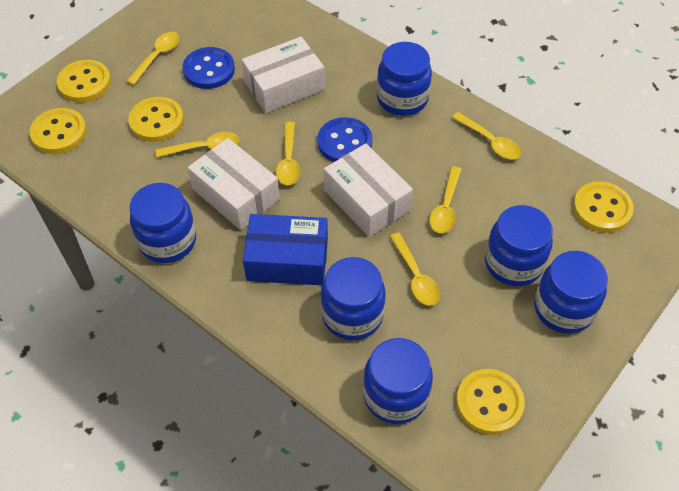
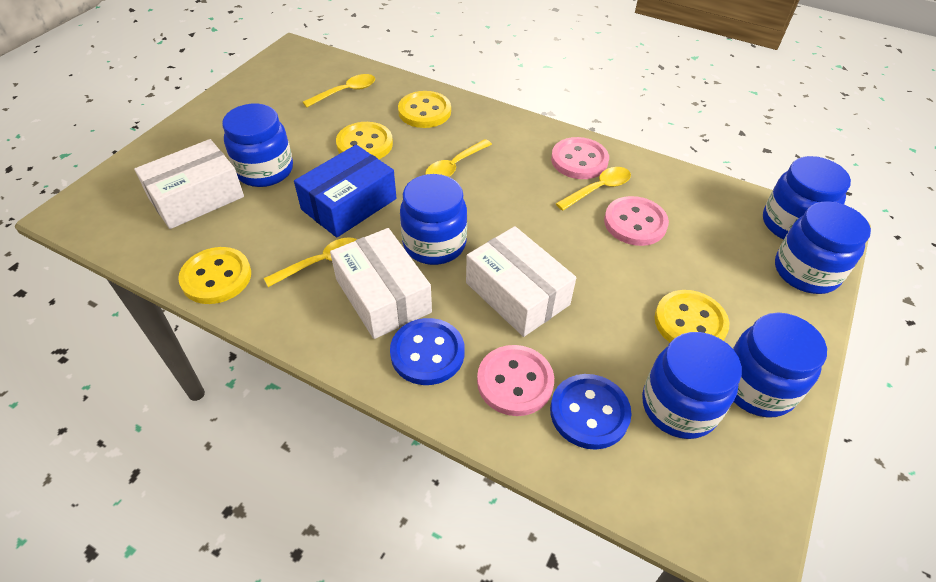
pink button: 0 -> 3
yellow button: 5 -> 4
yellow spoon: 6 -> 4

